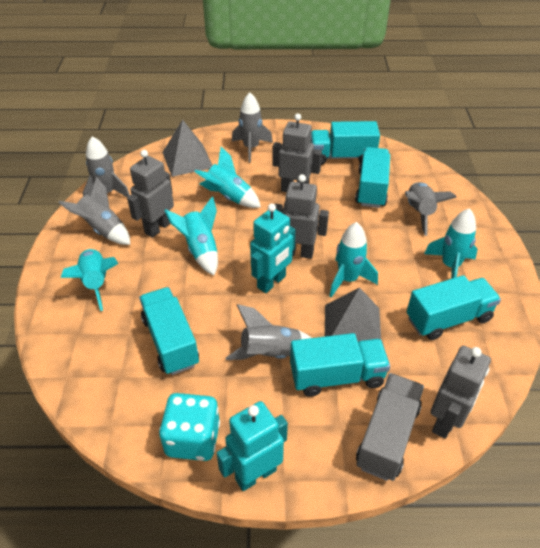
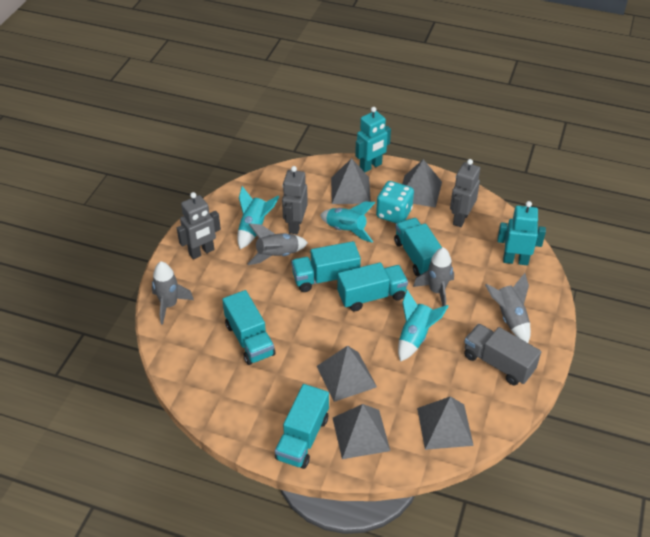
grey pyramid: 2 -> 5
grey robot: 4 -> 3
grey rocket: 5 -> 4
turquoise rocket: 5 -> 3

